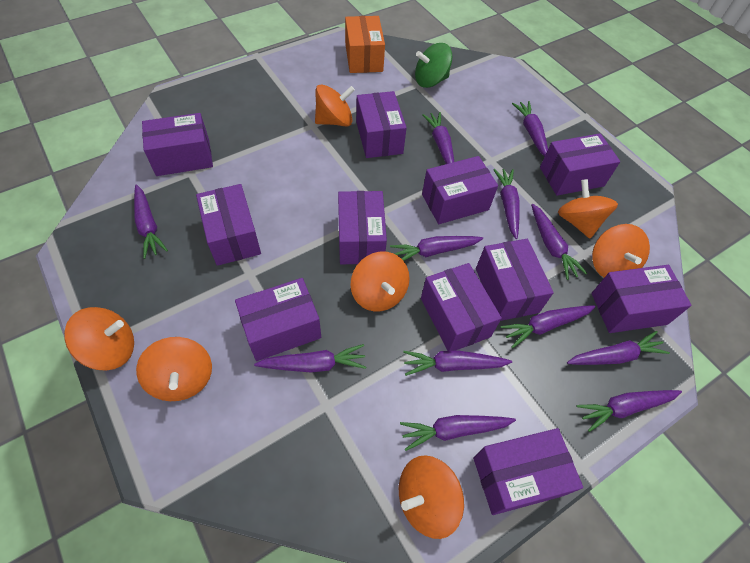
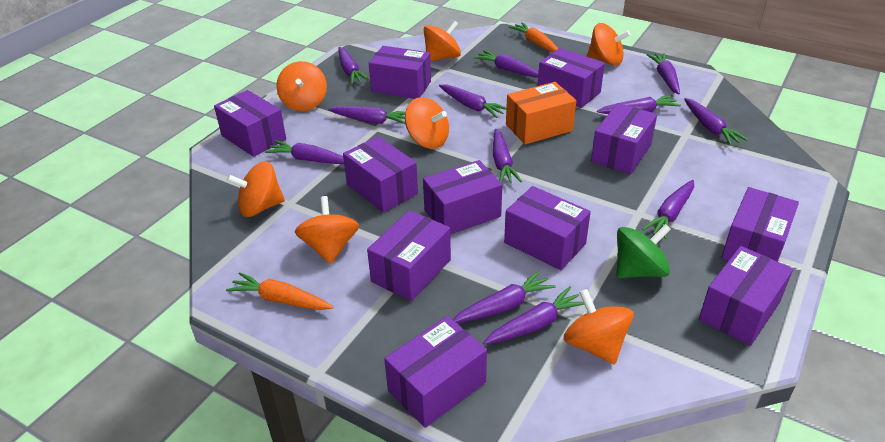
orange carrot: 0 -> 2

